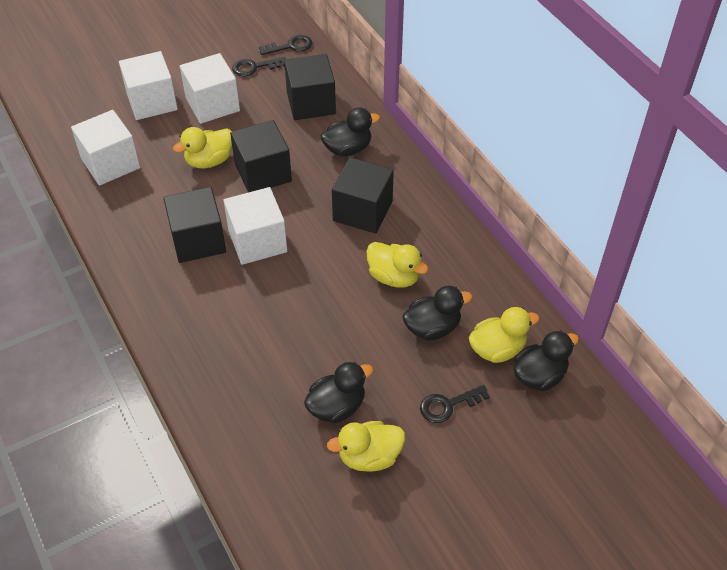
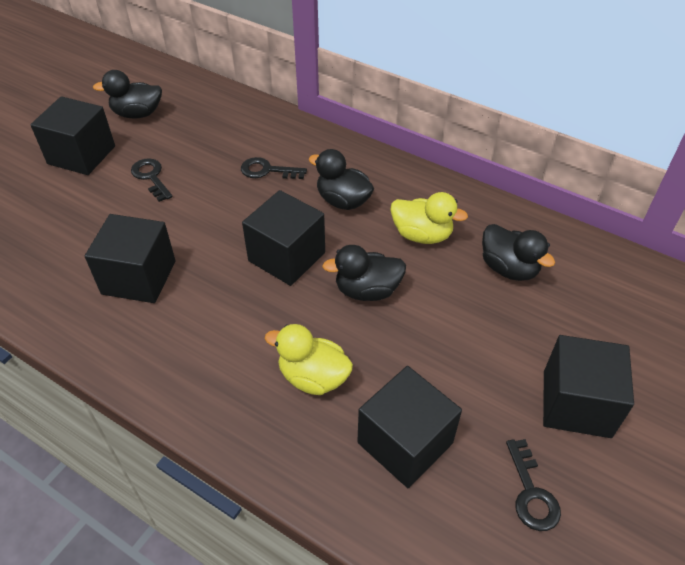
black cube: 4 -> 5
white cube: 4 -> 0
yellow duck: 4 -> 2

